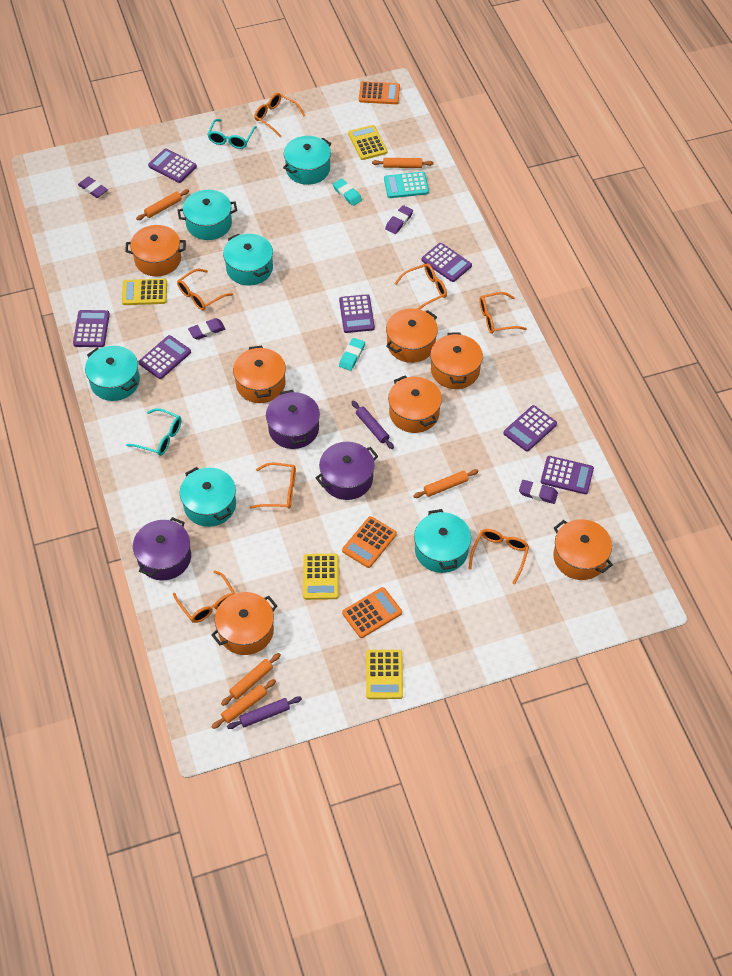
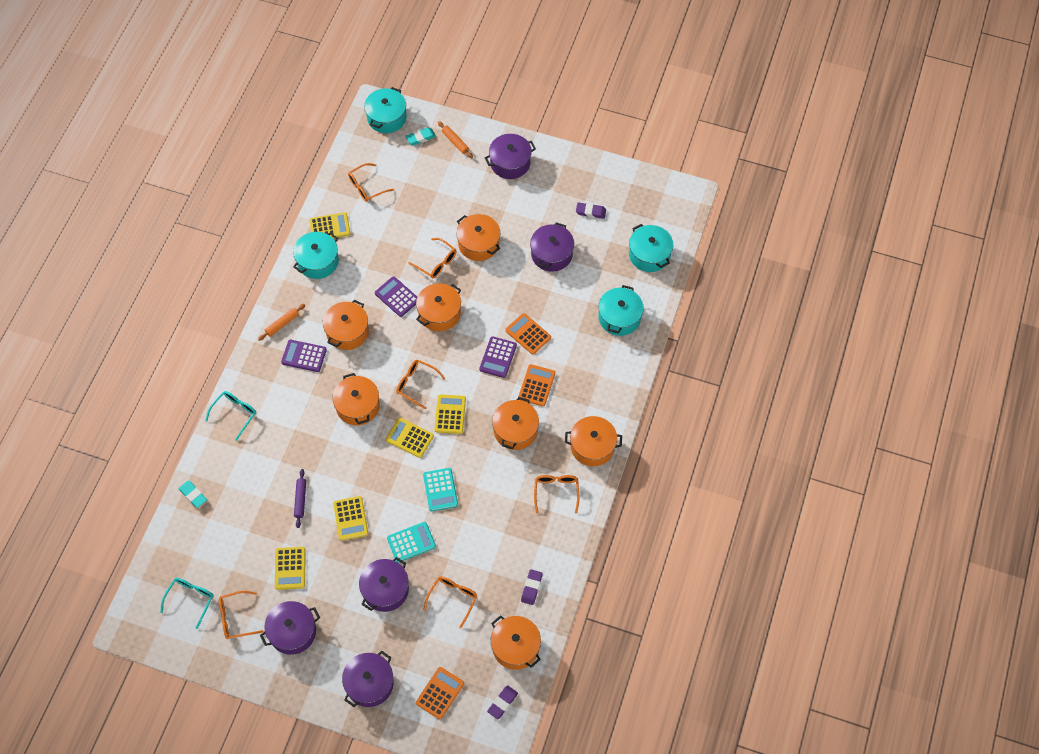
orange glasses: 7 -> 6
orange rolling pin: 5 -> 2
purple calculator: 7 -> 3
purple eraser: 4 -> 3
purple pot: 3 -> 5
purple rolling pin: 2 -> 1
turquoise calculator: 1 -> 2
turquoise pot: 6 -> 4
yellow calculator: 4 -> 5

